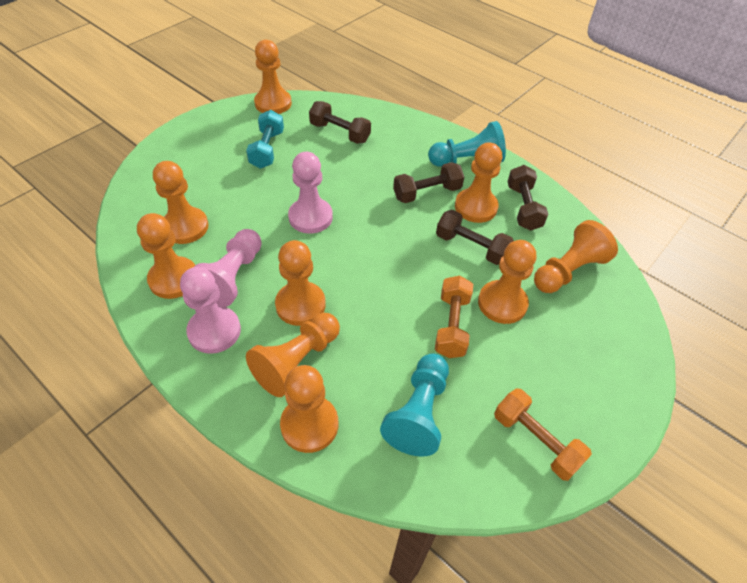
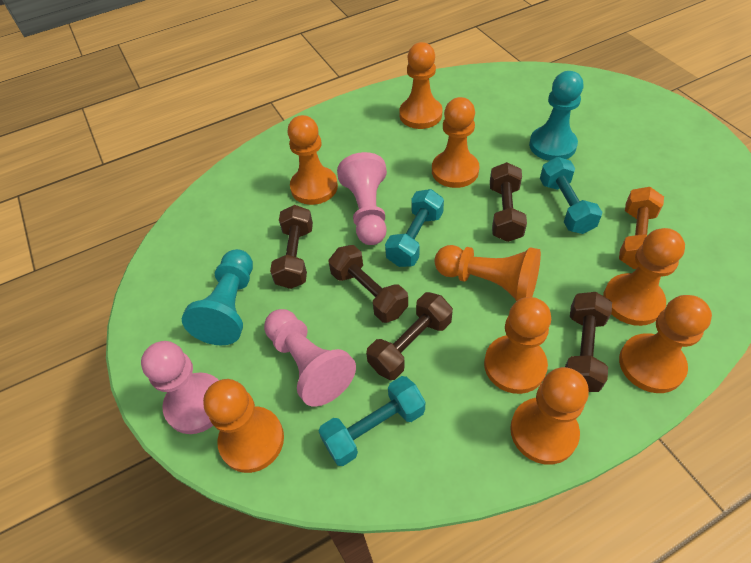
brown dumbbell: 4 -> 5
orange dumbbell: 2 -> 1
turquoise dumbbell: 1 -> 3

